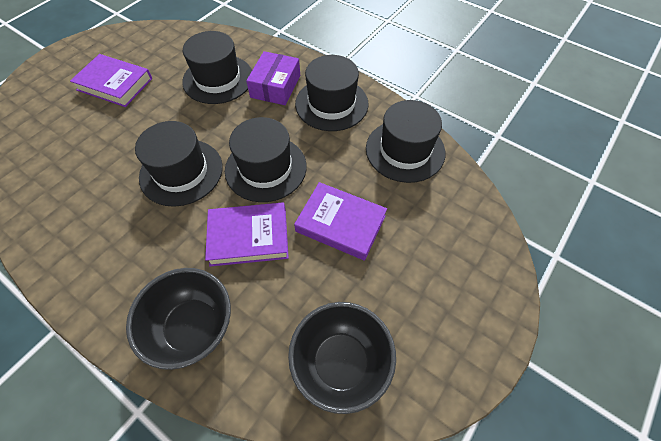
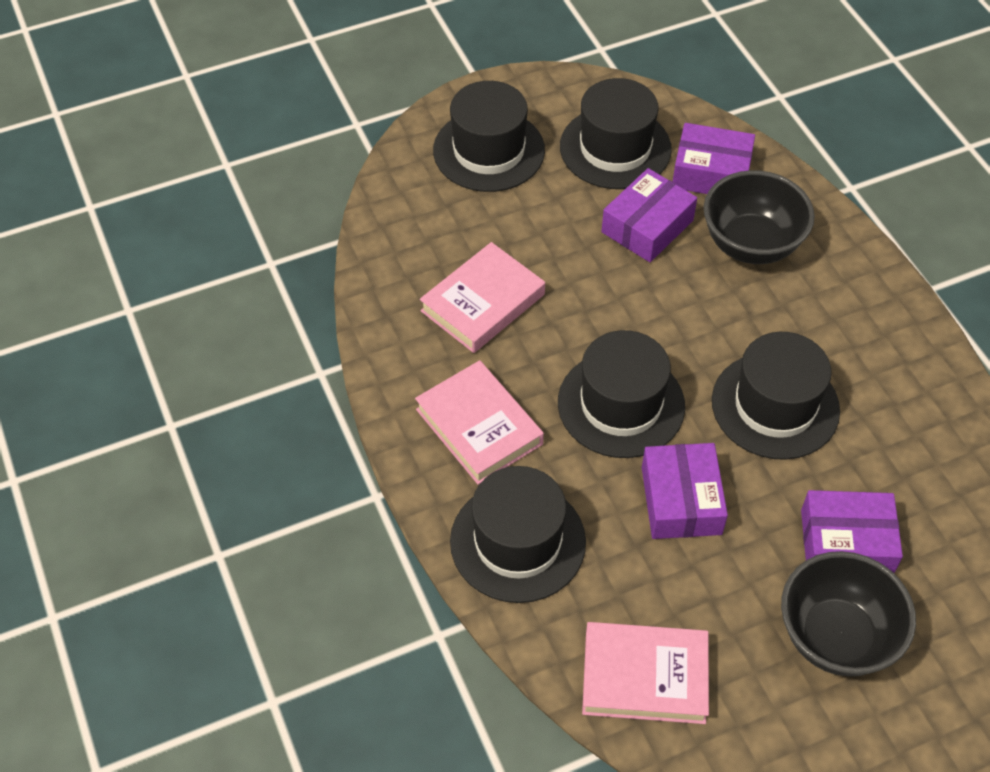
pink book: 0 -> 3
purple book: 3 -> 0
purple box: 1 -> 4

